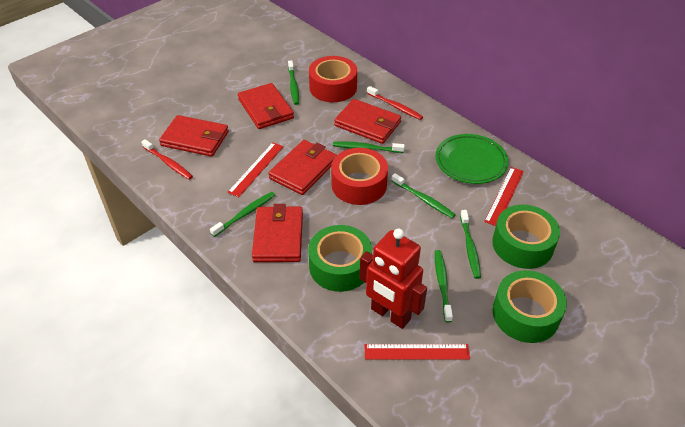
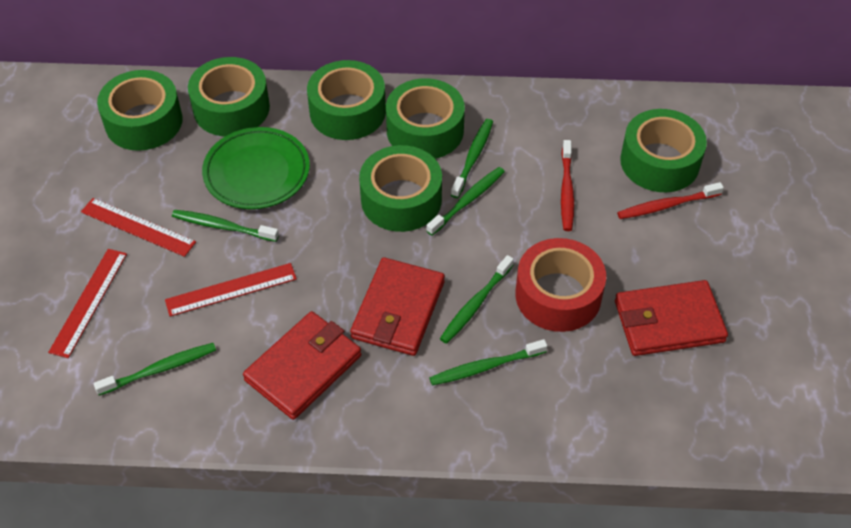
green tape: 3 -> 6
red robot: 1 -> 0
red tape: 2 -> 1
red wallet: 5 -> 3

